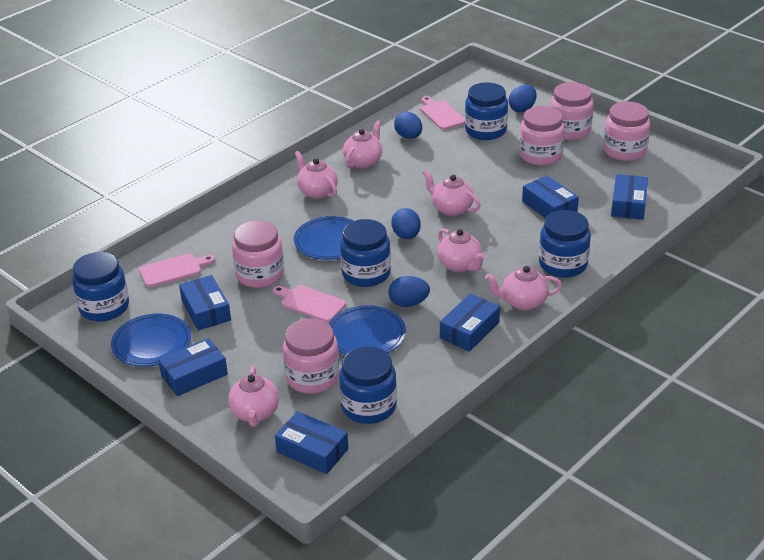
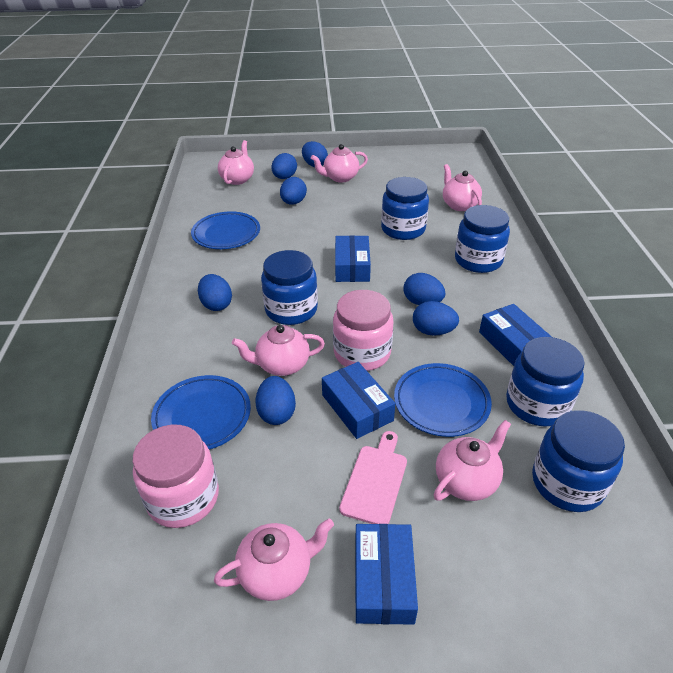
blue box: 6 -> 4
blue egg: 4 -> 7
pink cutting board: 3 -> 1
pink jar: 5 -> 2

